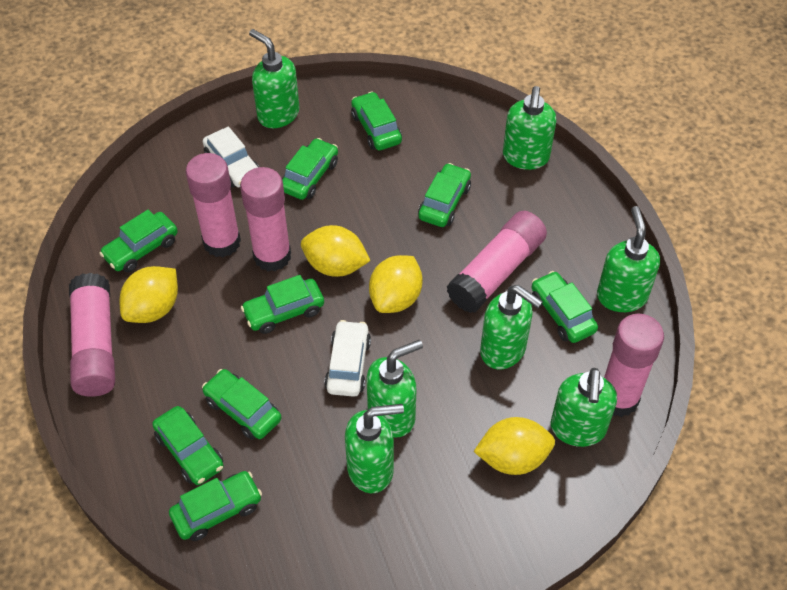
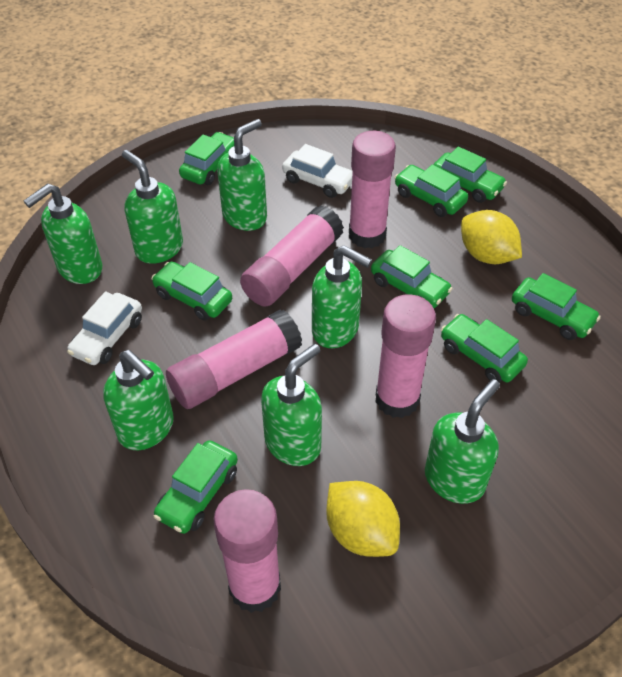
green car: 9 -> 8
yellow lemon: 4 -> 2

